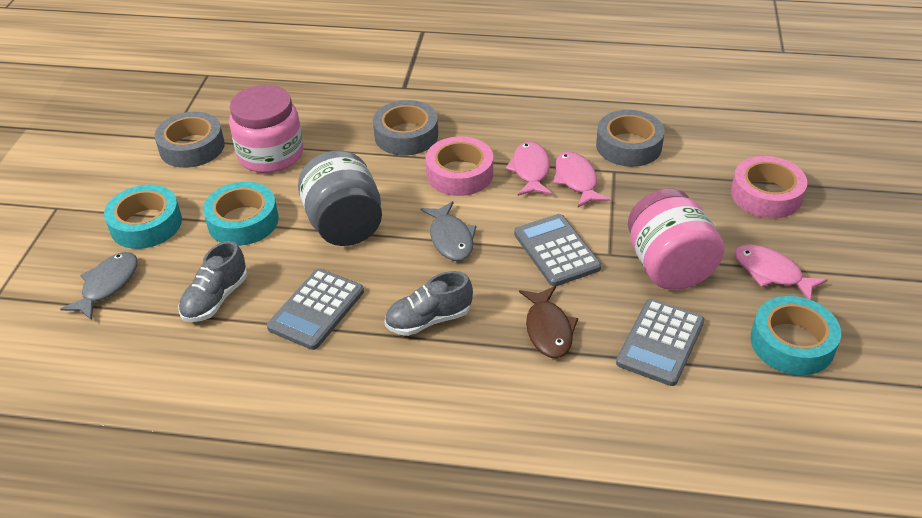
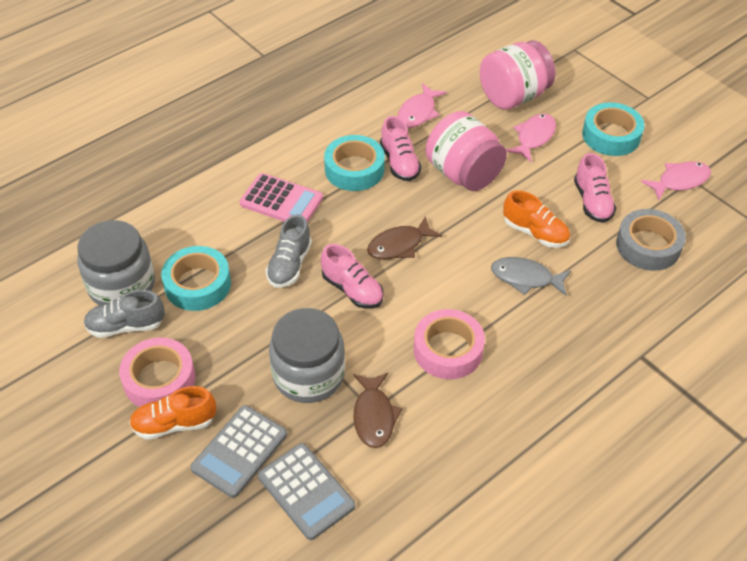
brown fish: 1 -> 2
grey calculator: 3 -> 2
grey fish: 2 -> 1
grey jar: 1 -> 2
grey tape: 3 -> 1
orange shoe: 0 -> 2
pink calculator: 0 -> 1
pink shoe: 0 -> 3

